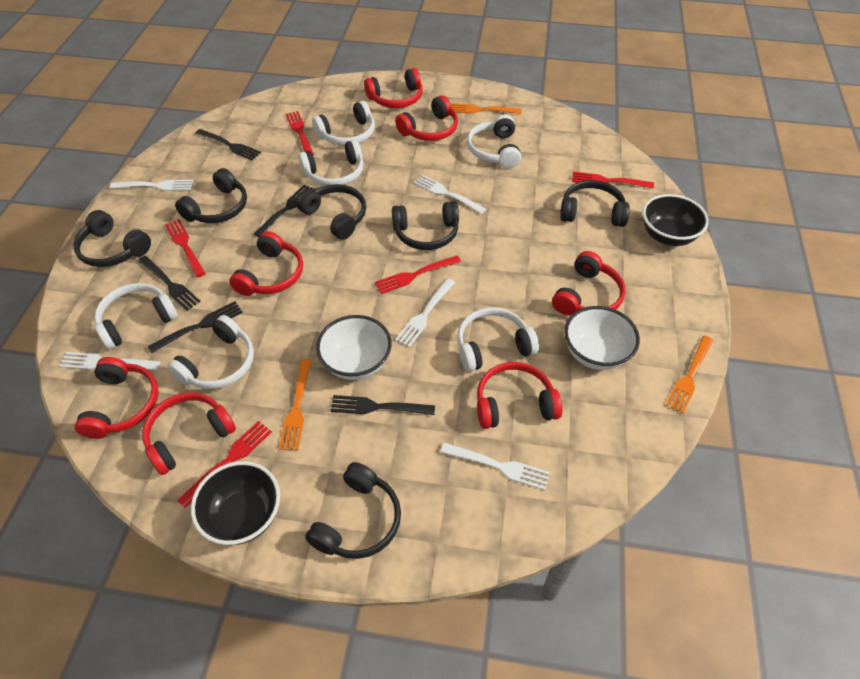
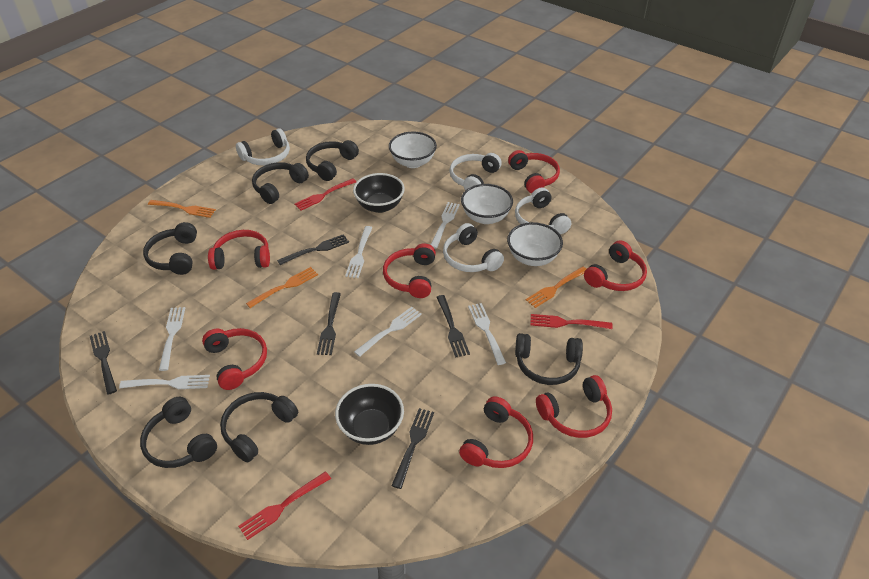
red fork: 5 -> 3
white bowl: 2 -> 3
white fork: 5 -> 6
white headphones: 6 -> 4

